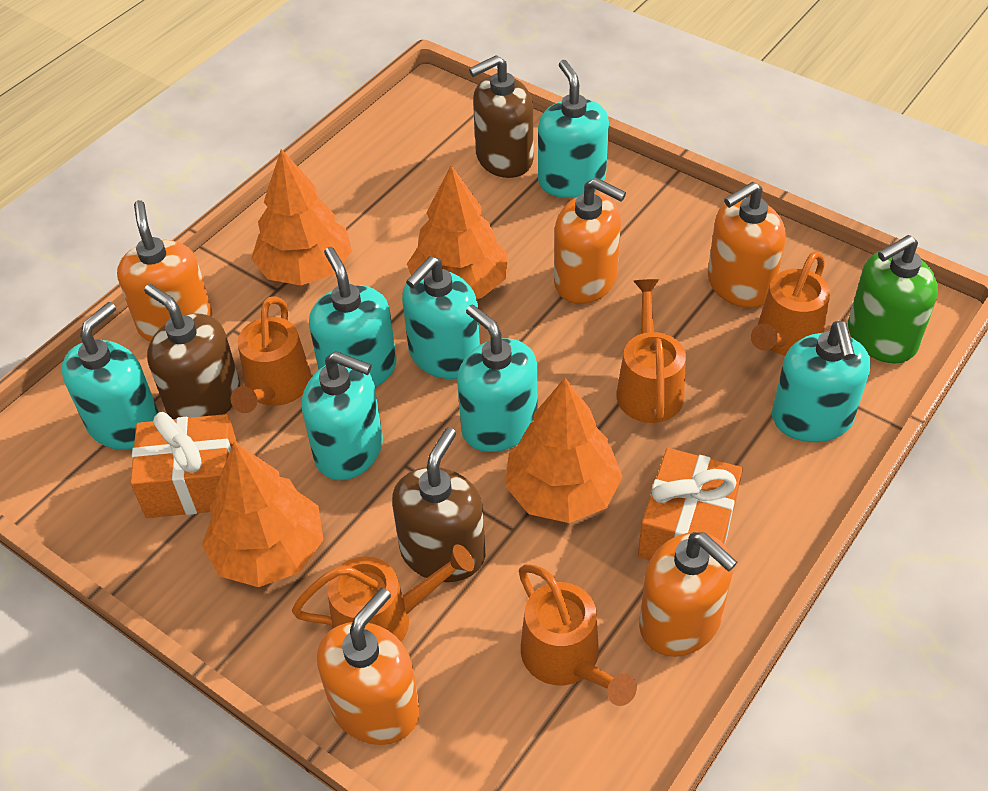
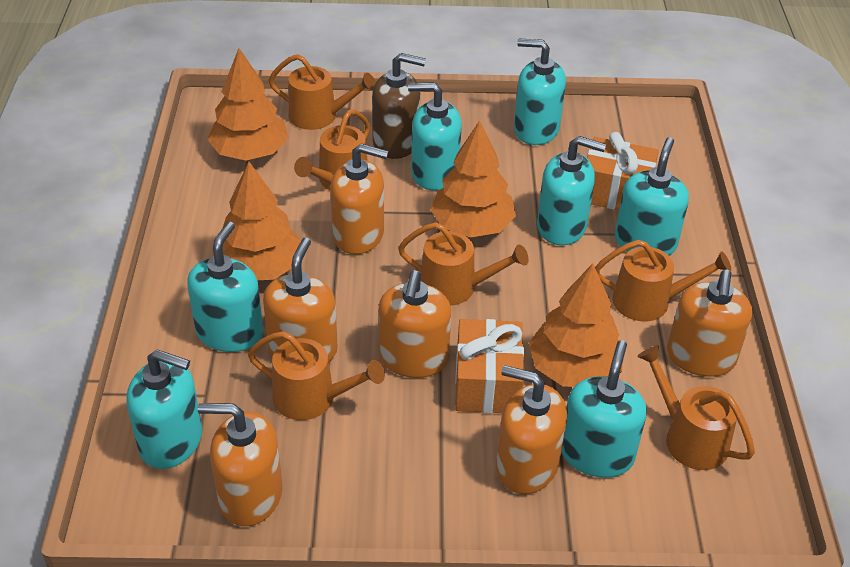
brown soap dispenser: 3 -> 1
green soap dispenser: 1 -> 0
orange soap dispenser: 5 -> 6
orange watering can: 5 -> 6

